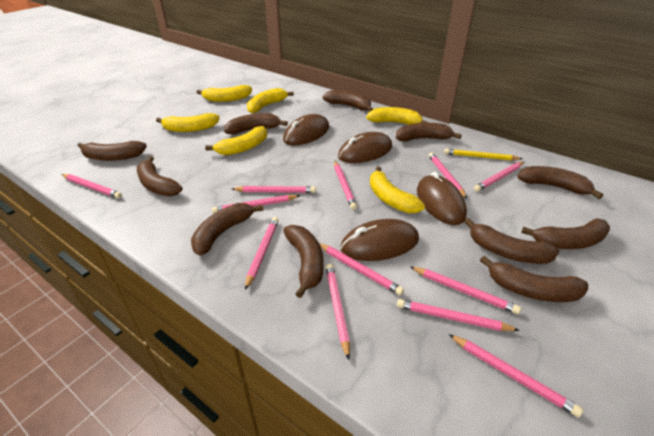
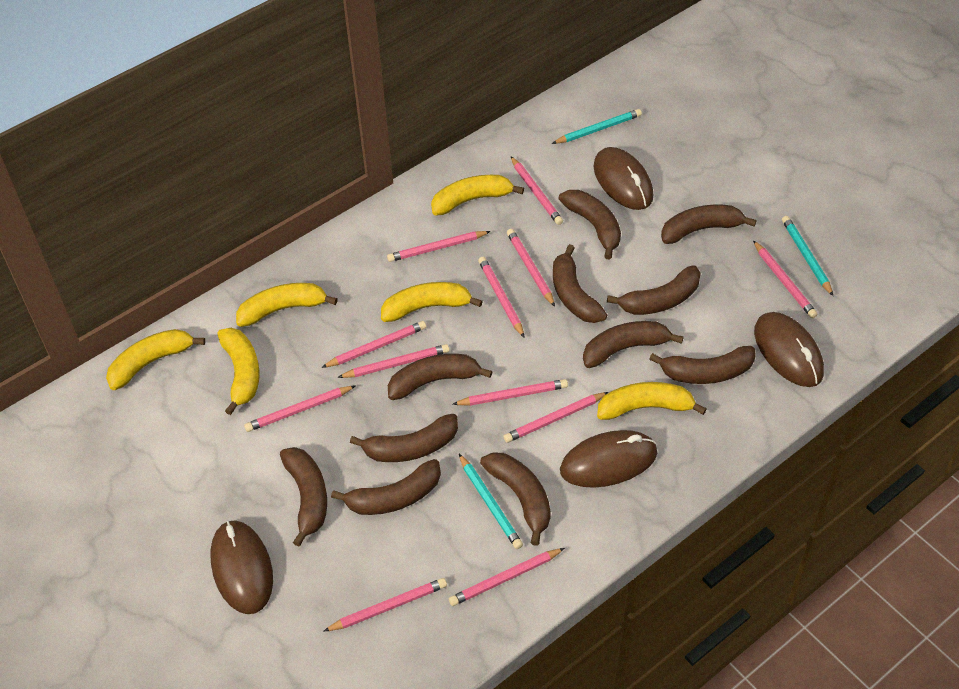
turquoise pencil: 0 -> 3
yellow pencil: 1 -> 0

